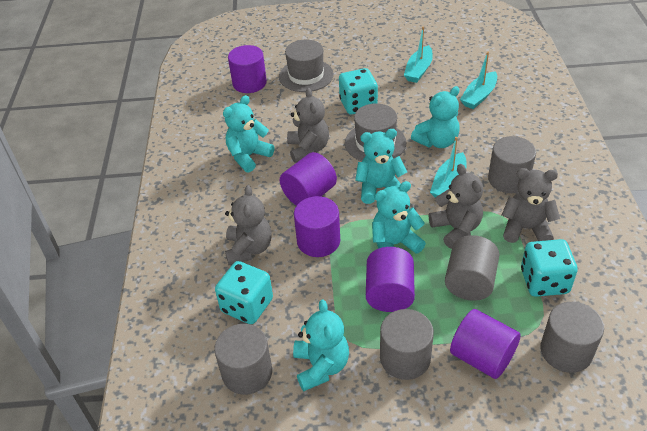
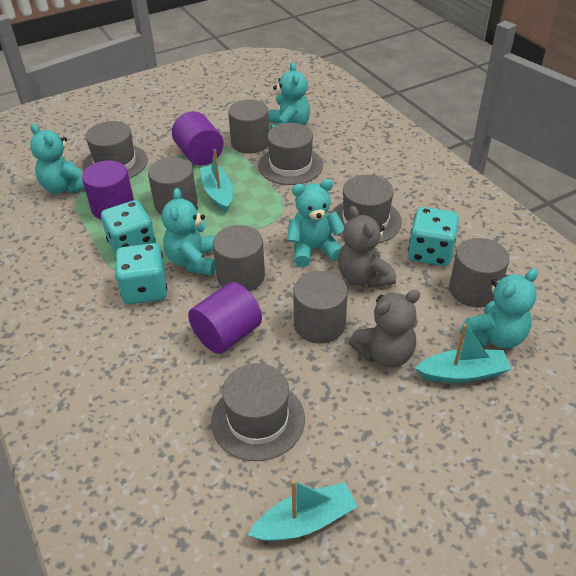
grey hat: 2 -> 4
grey teddy bear: 4 -> 2
purple cylinder: 5 -> 3

